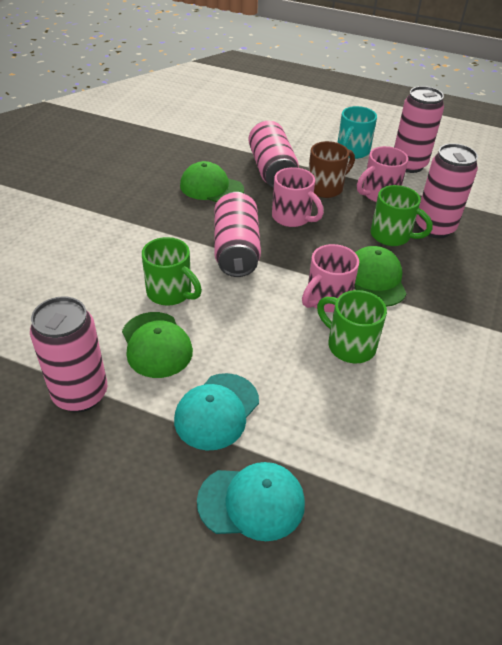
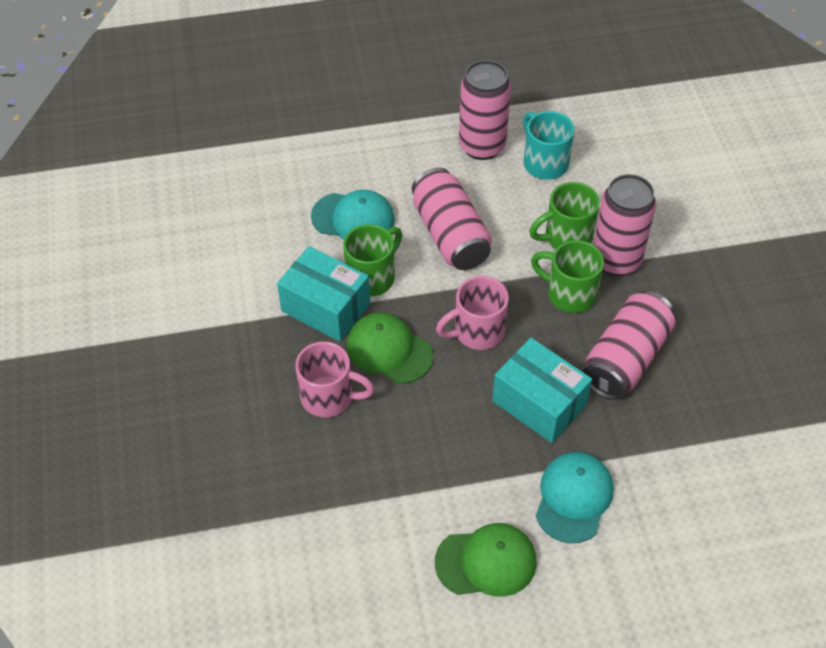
brown mug: 1 -> 0
green cap: 3 -> 2
pink can: 5 -> 4
pink mug: 3 -> 2
turquoise box: 0 -> 2

